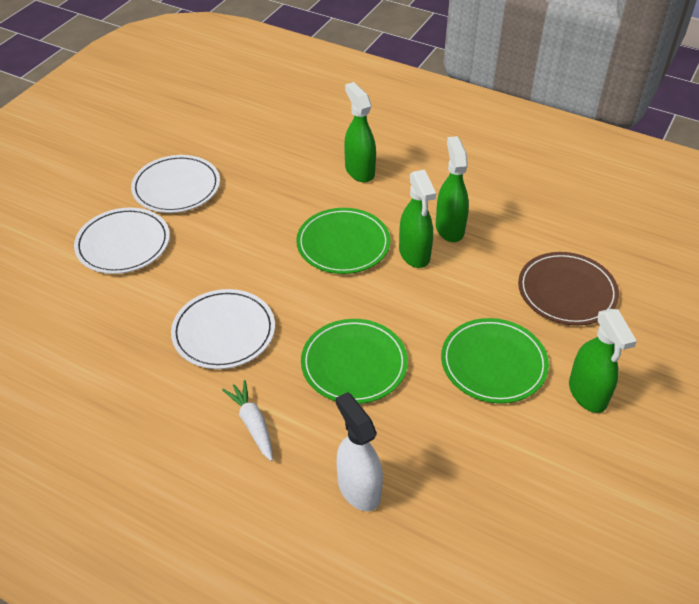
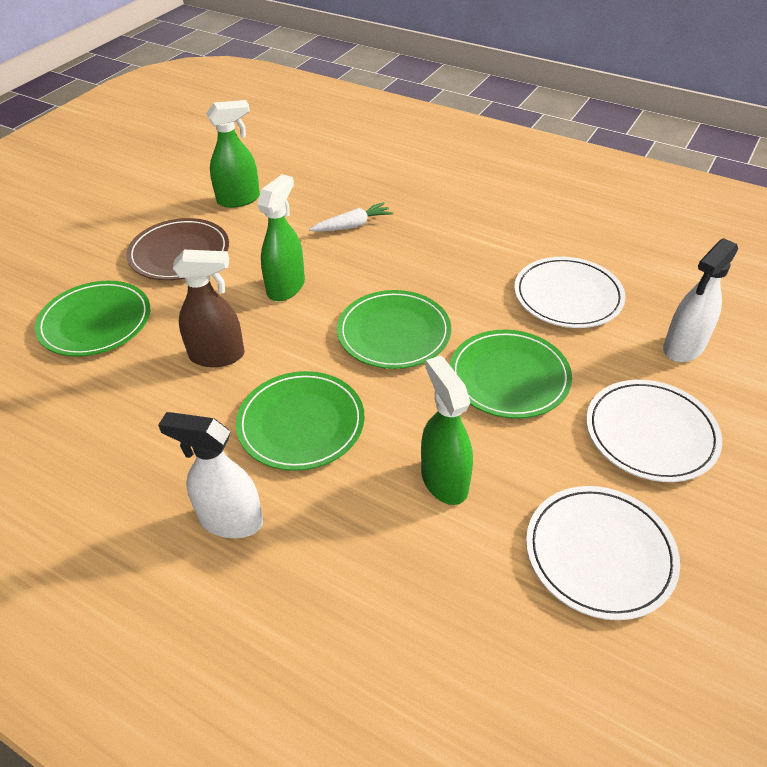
brown spray bottle: 0 -> 1
green plate: 3 -> 4
green spray bottle: 4 -> 3
white spray bottle: 1 -> 2

